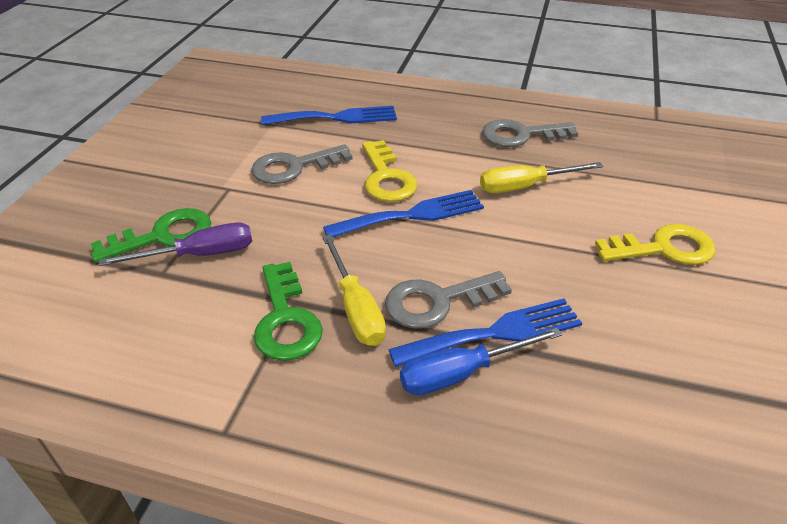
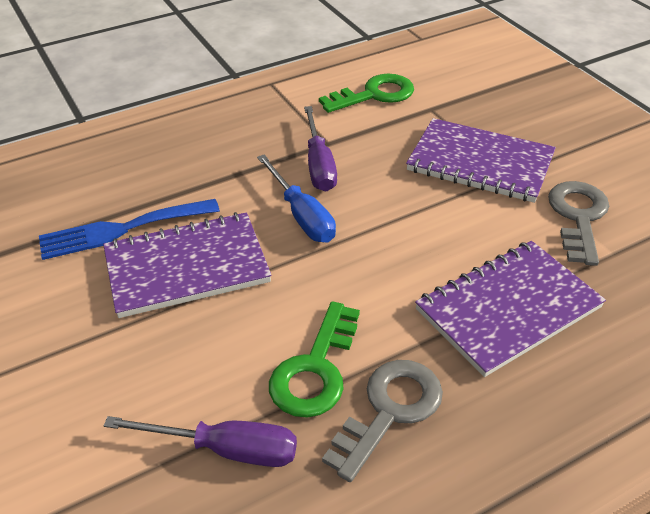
blue fork: 3 -> 1
grey key: 3 -> 2
purple notebook: 0 -> 3
purple screwdriver: 1 -> 2
yellow key: 2 -> 0
yellow screwdriver: 2 -> 0

